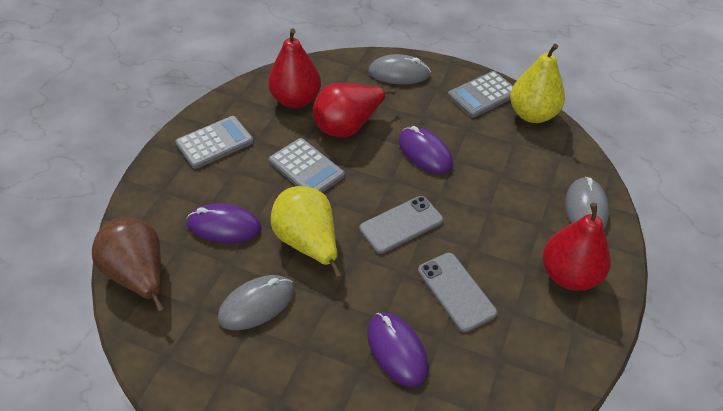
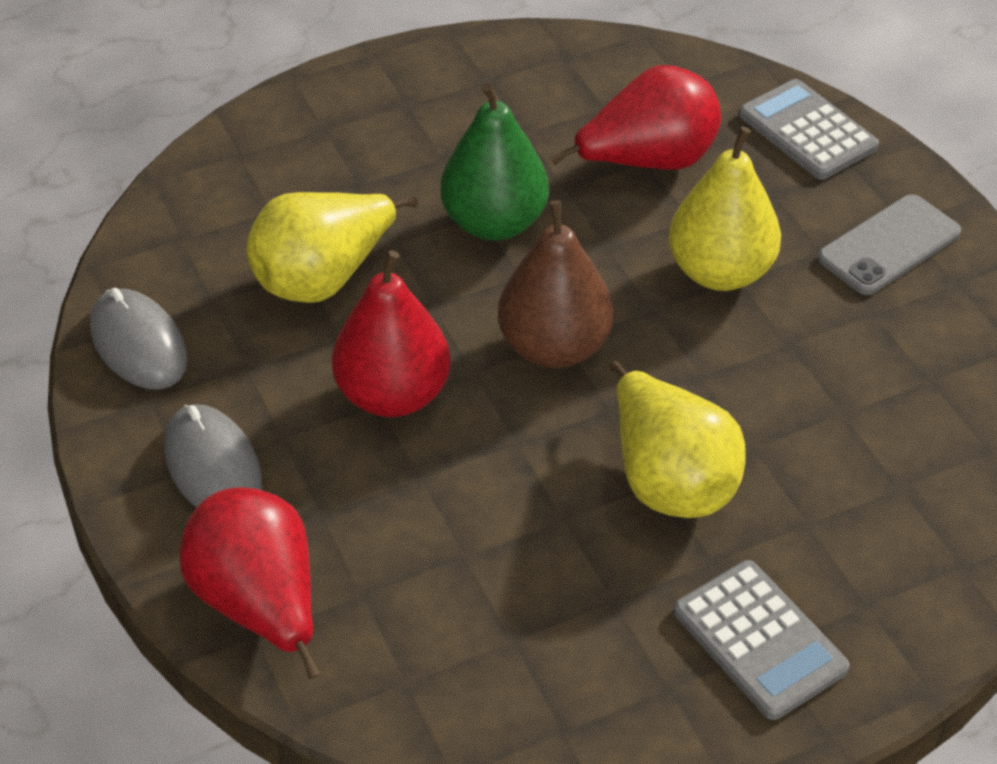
green pear: 0 -> 1
grey calculator: 3 -> 2
grey mouse: 3 -> 2
grey phone: 2 -> 1
purple mouse: 3 -> 0
yellow pear: 2 -> 3

